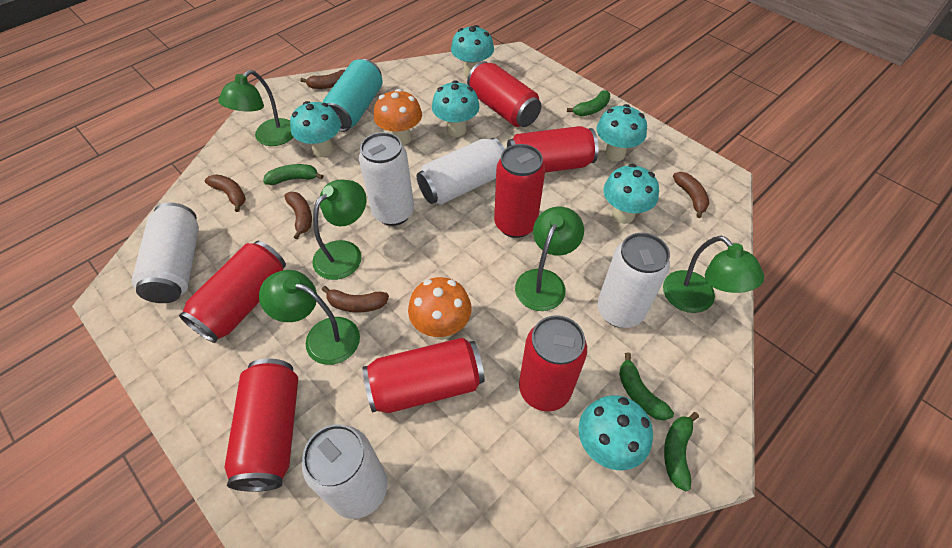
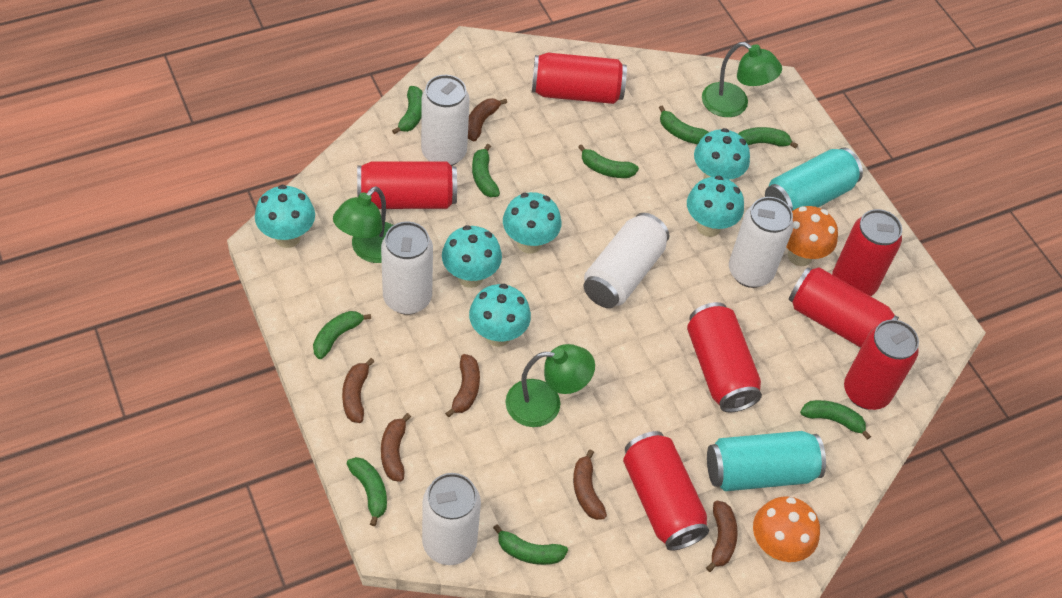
brown banana: 5 -> 6
green banana: 4 -> 9
green lamp: 5 -> 3
turquoise can: 1 -> 2

